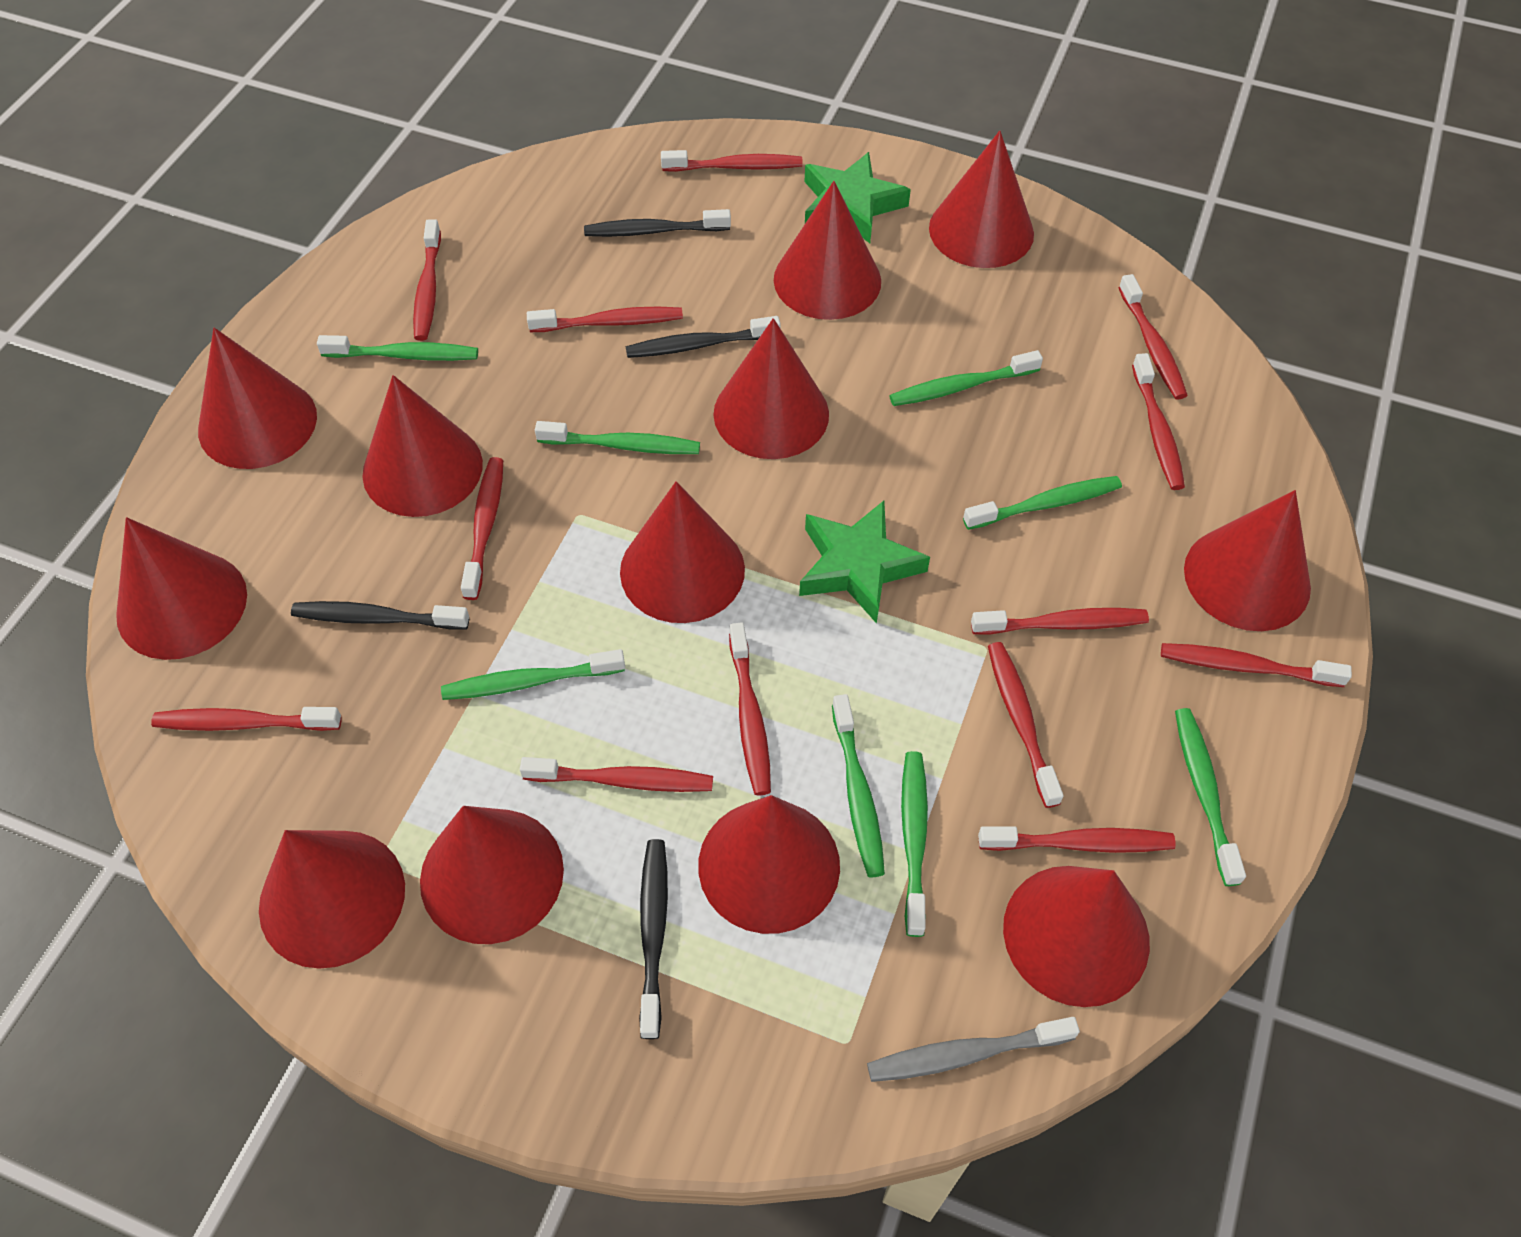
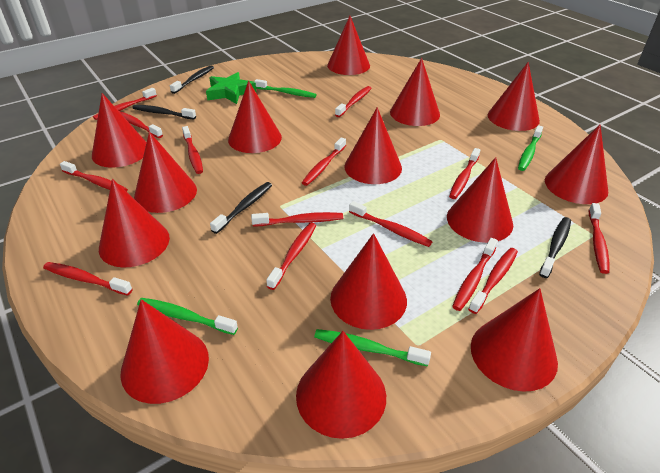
green star: 2 -> 1
green toothbrush: 8 -> 4
grey toothbrush: 1 -> 0
red cone: 12 -> 14
red toothbrush: 13 -> 14

